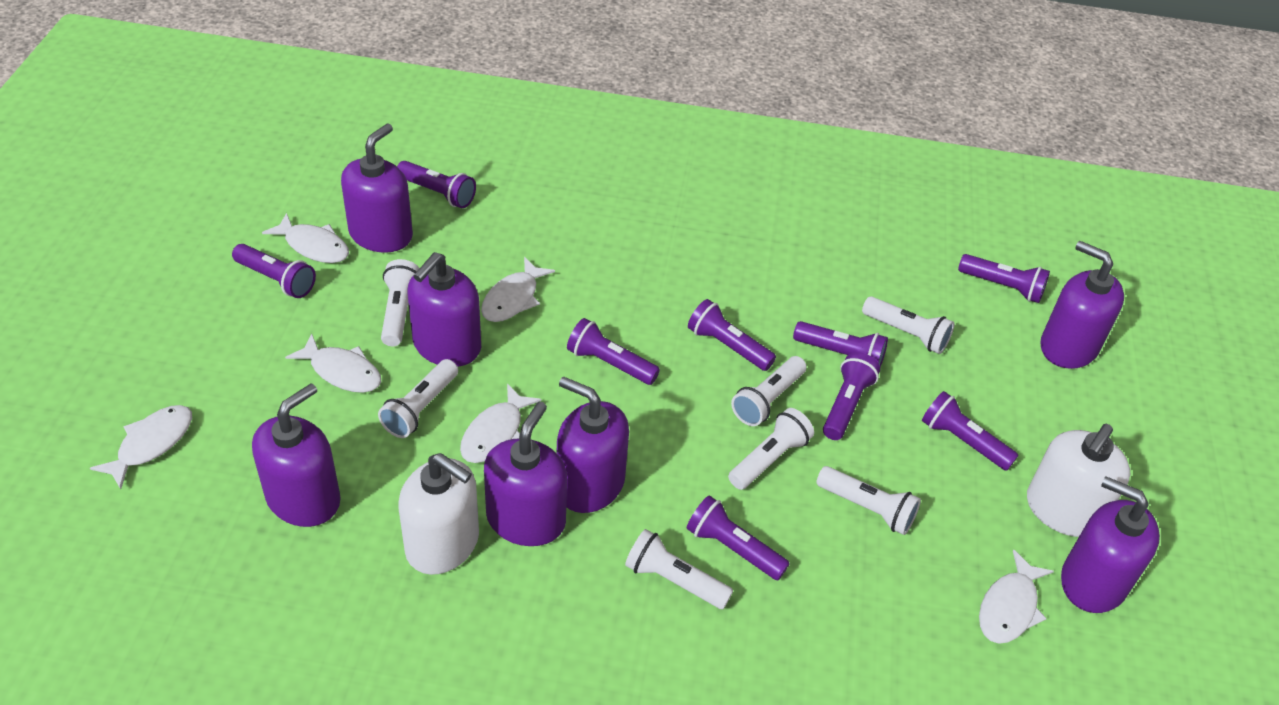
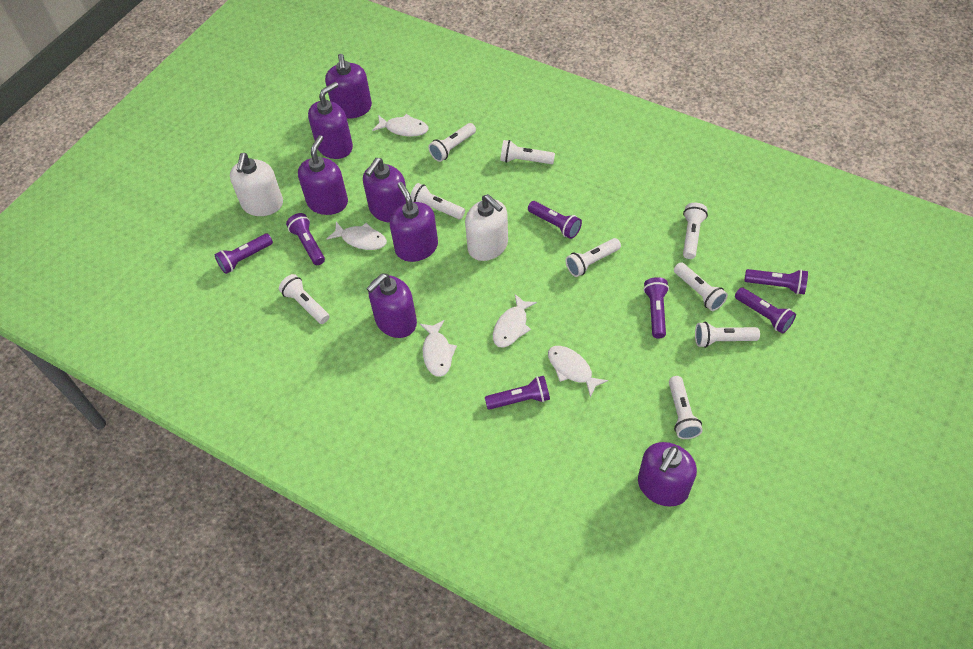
purple flashlight: 9 -> 7
white fish: 6 -> 5
white flashlight: 7 -> 9

